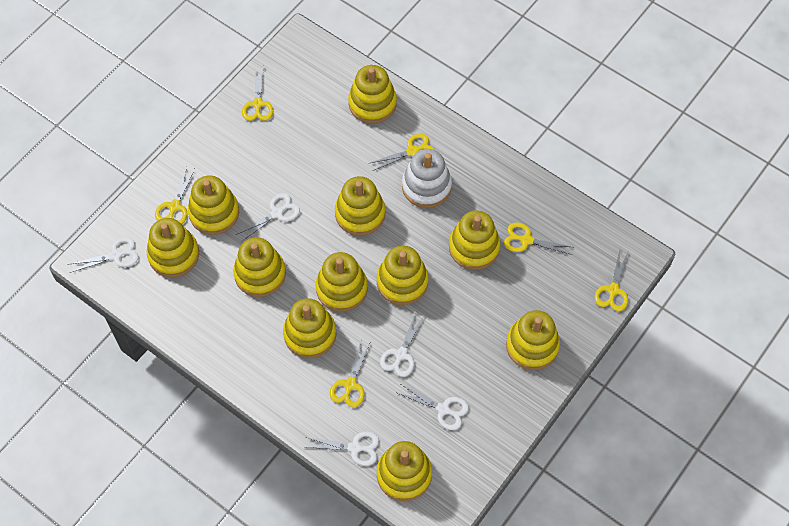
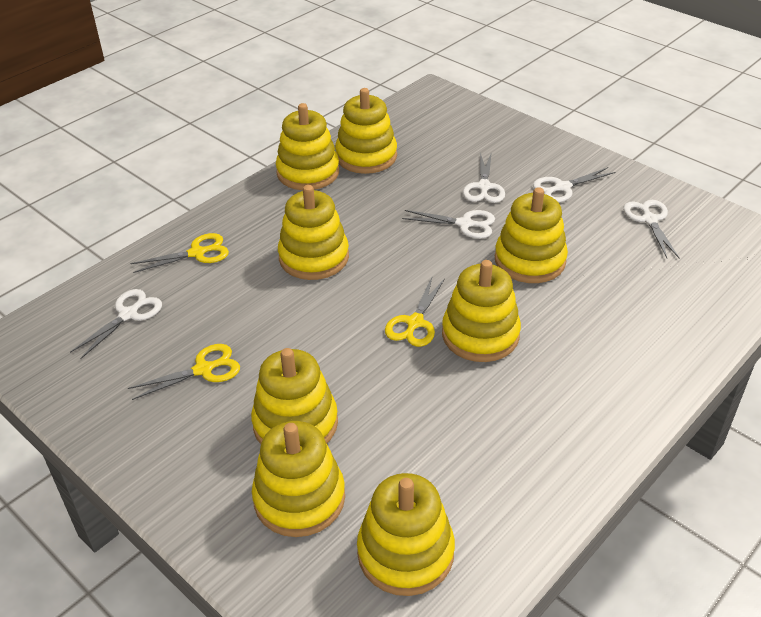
white stacking toy: 1 -> 0
yellow scissors: 6 -> 3
yellow stacking toy: 11 -> 8

